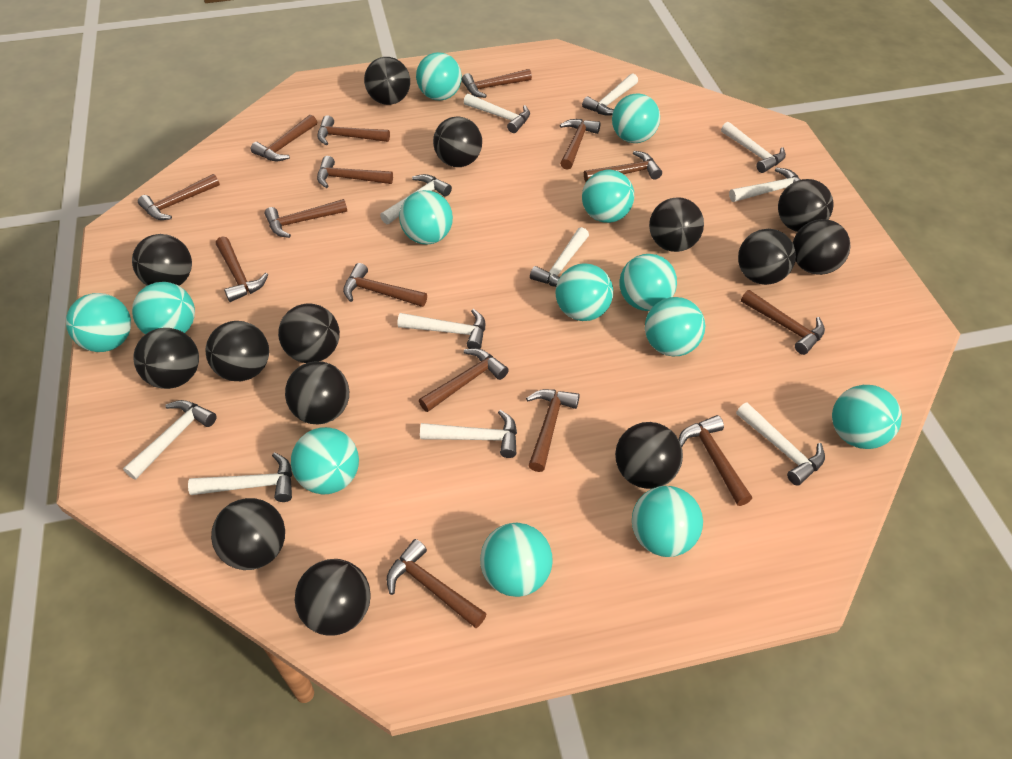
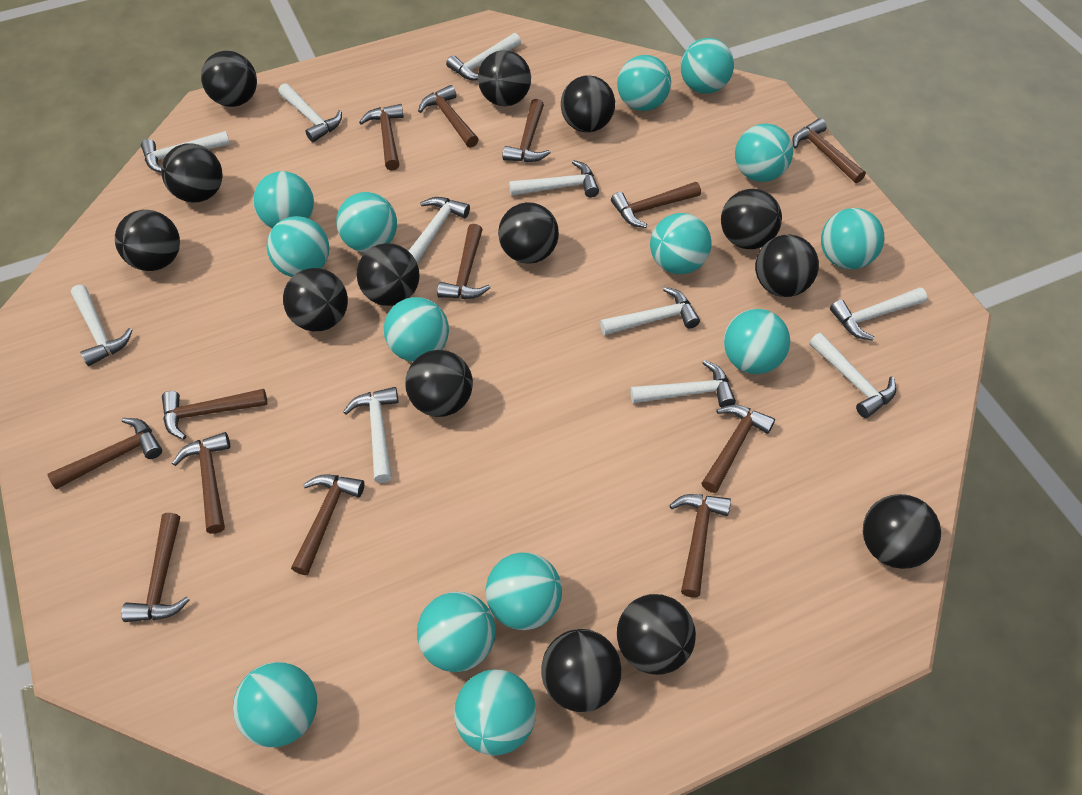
brown hammer: 15 -> 13
turquoise ball: 13 -> 14

